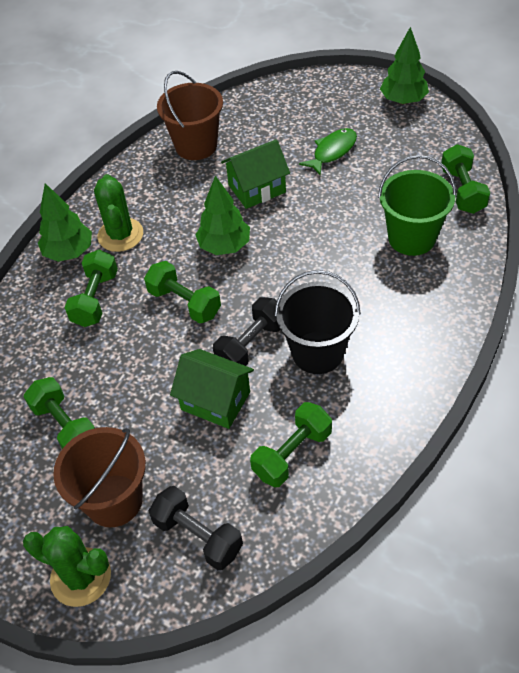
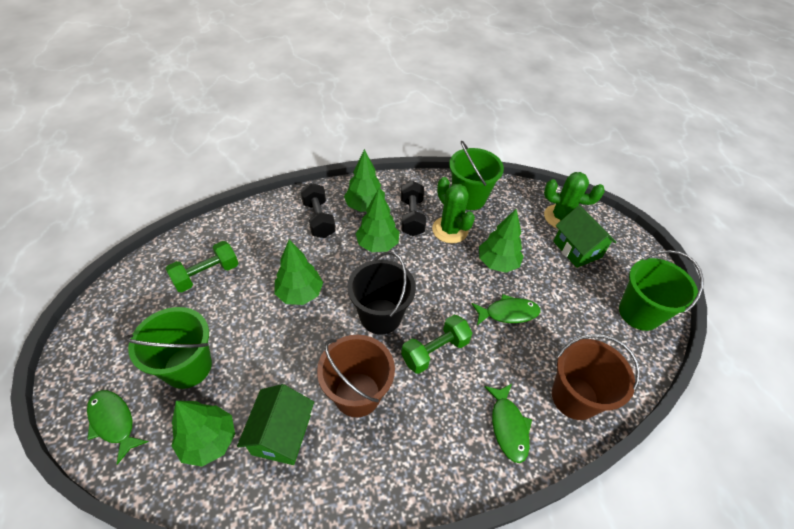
green bucket: 1 -> 3
green dumbbell: 5 -> 2
green fish: 1 -> 3
green tree: 3 -> 5

